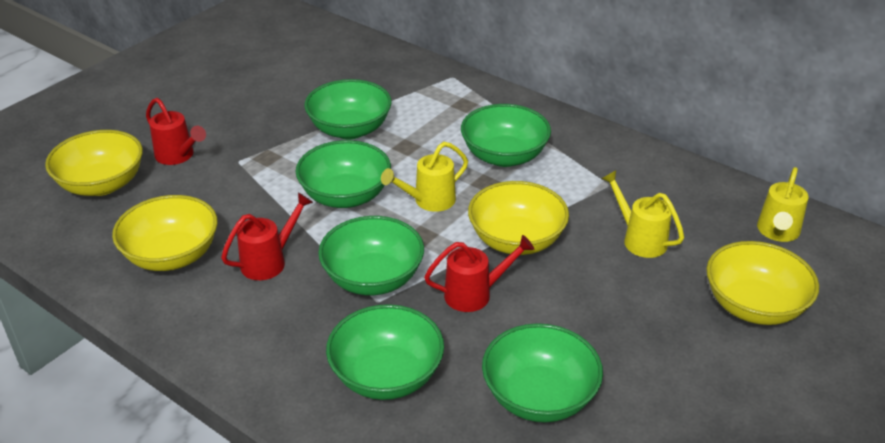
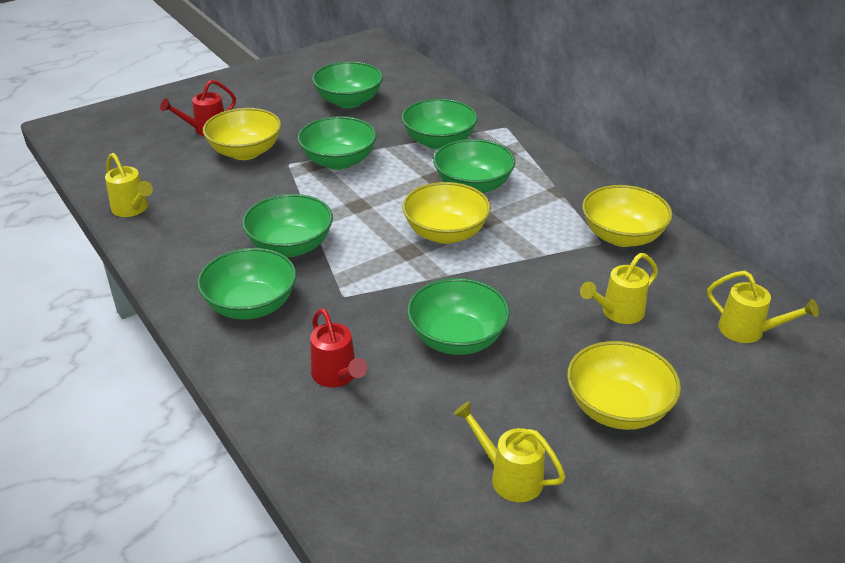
green bowl: 6 -> 7
red watering can: 3 -> 2
yellow watering can: 3 -> 4

